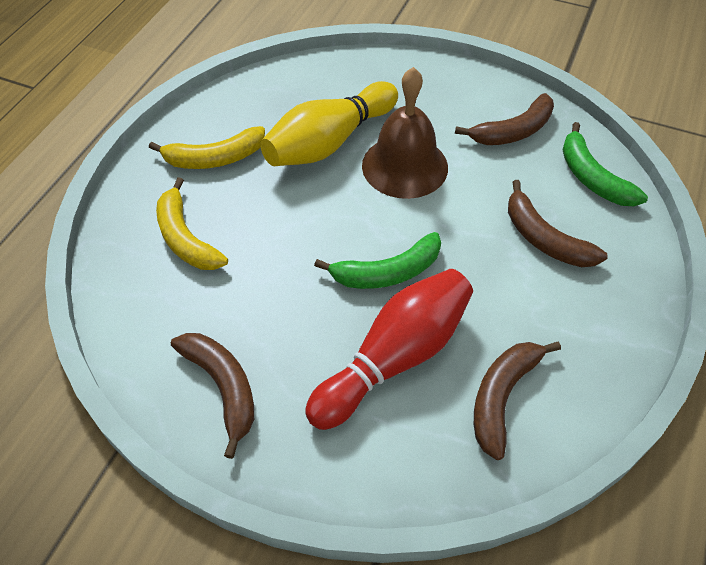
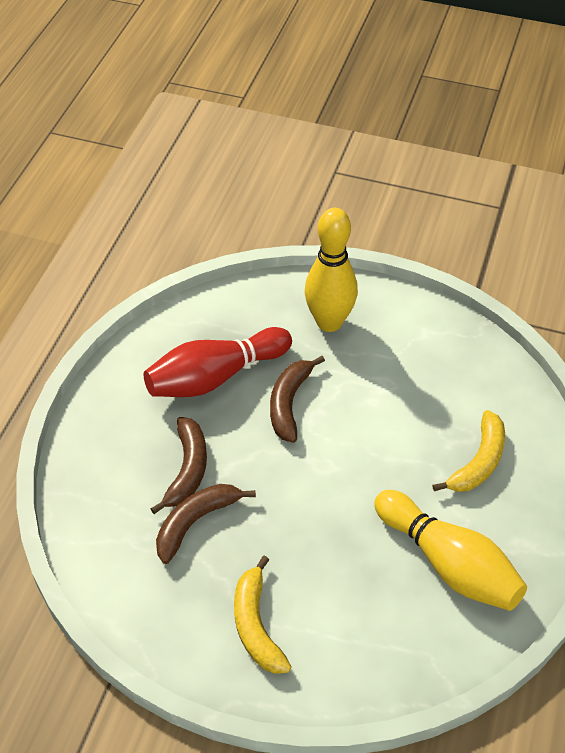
brown banana: 4 -> 3
brown bell: 1 -> 0
green banana: 2 -> 0
yellow bowling pin: 1 -> 2

